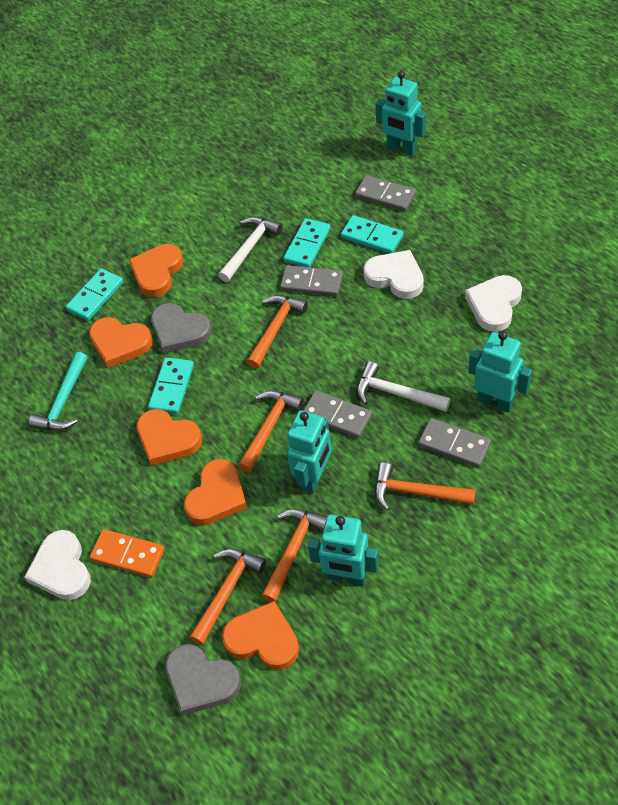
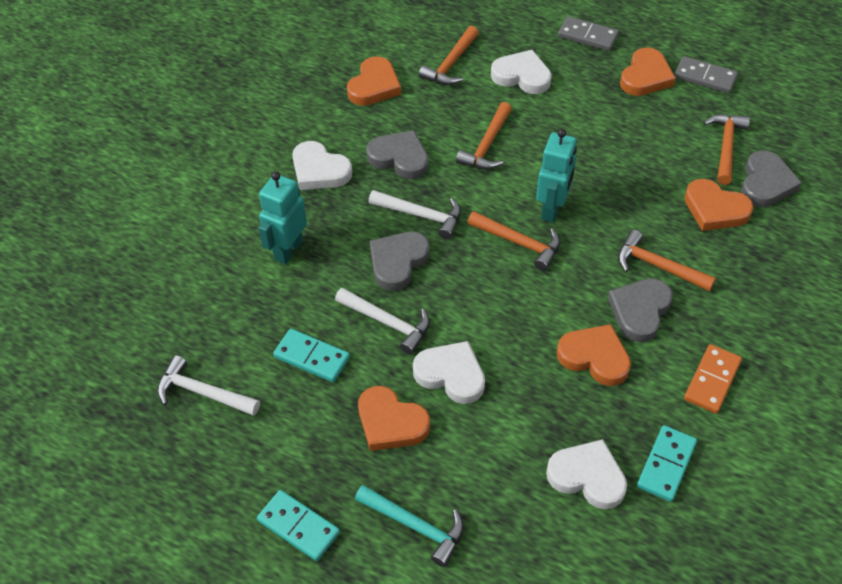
grey domino: 4 -> 2
grey heart: 2 -> 4
turquoise domino: 4 -> 3
turquoise robot: 4 -> 2
white hammer: 2 -> 3
white heart: 3 -> 4

